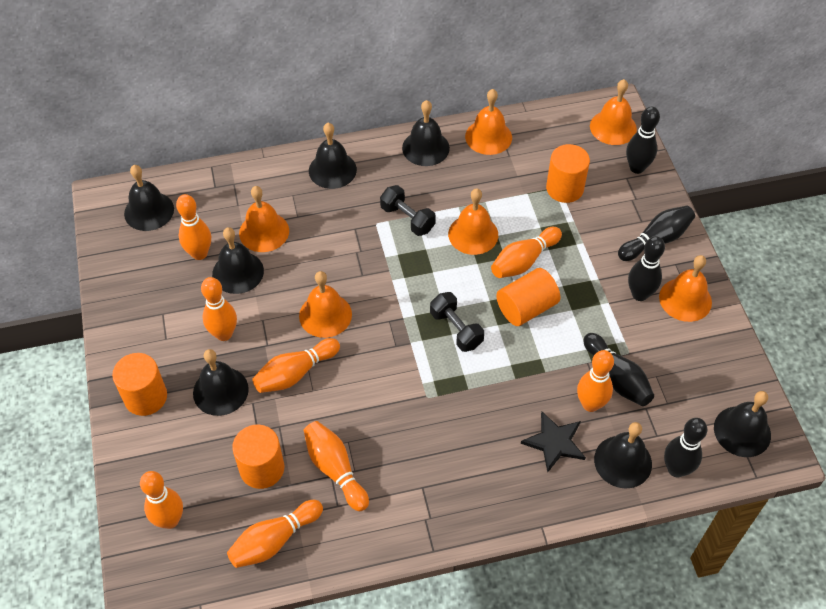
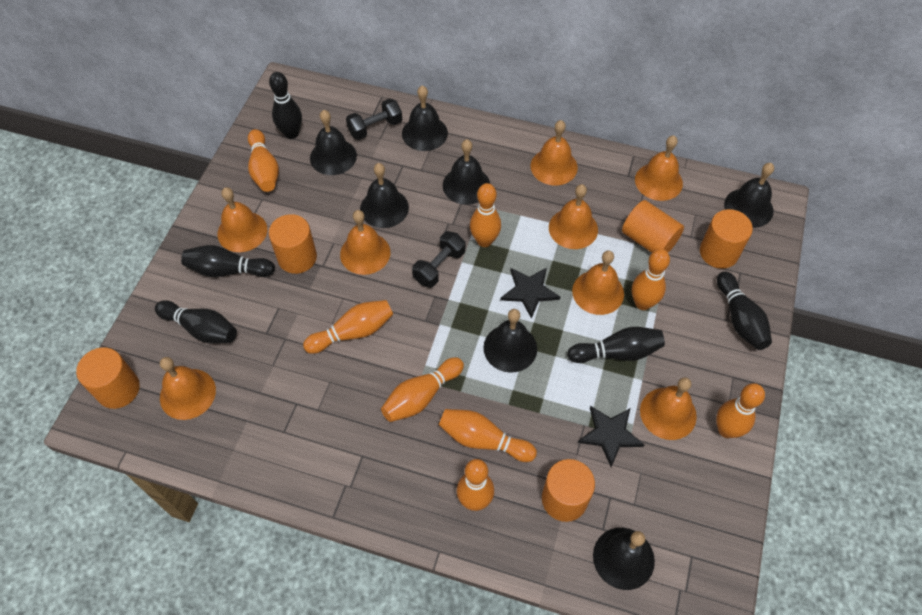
black star: 1 -> 2
orange bell: 6 -> 8
orange cylinder: 4 -> 5

